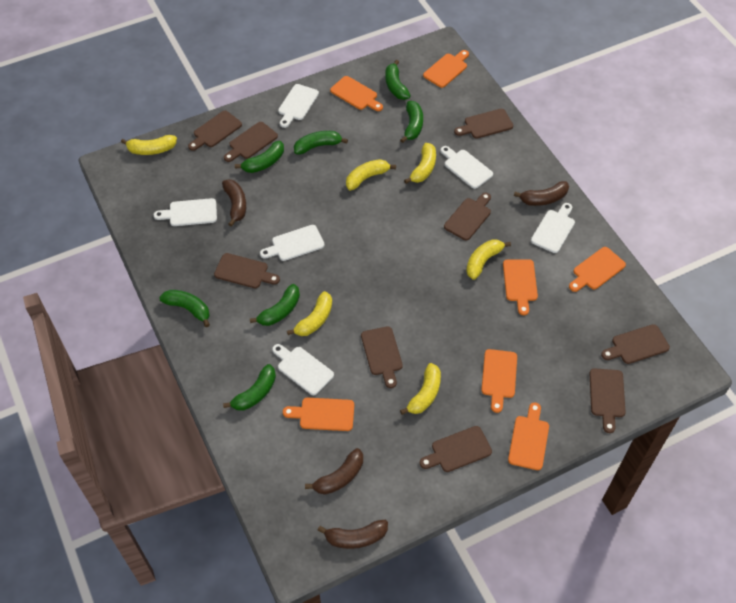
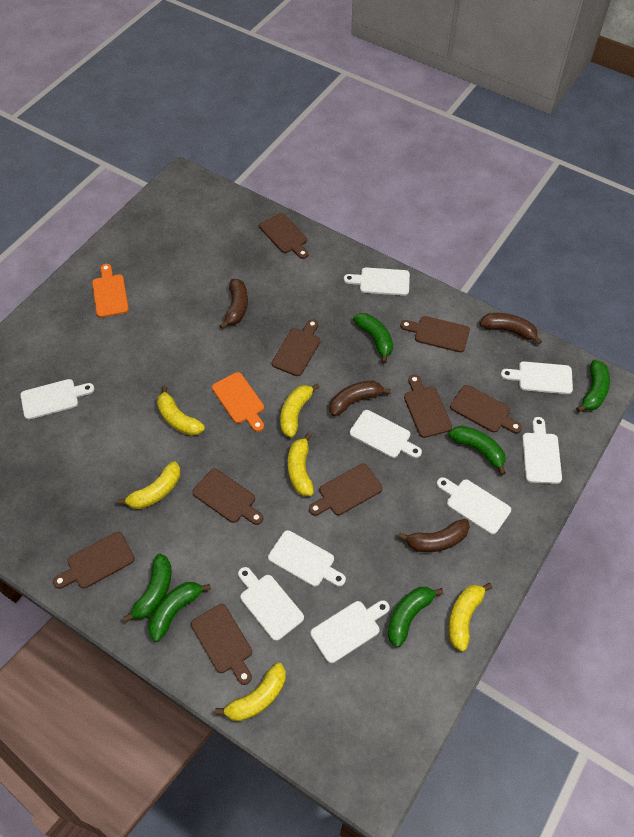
green banana: 7 -> 6
orange cutting board: 7 -> 2
white cutting board: 6 -> 9

